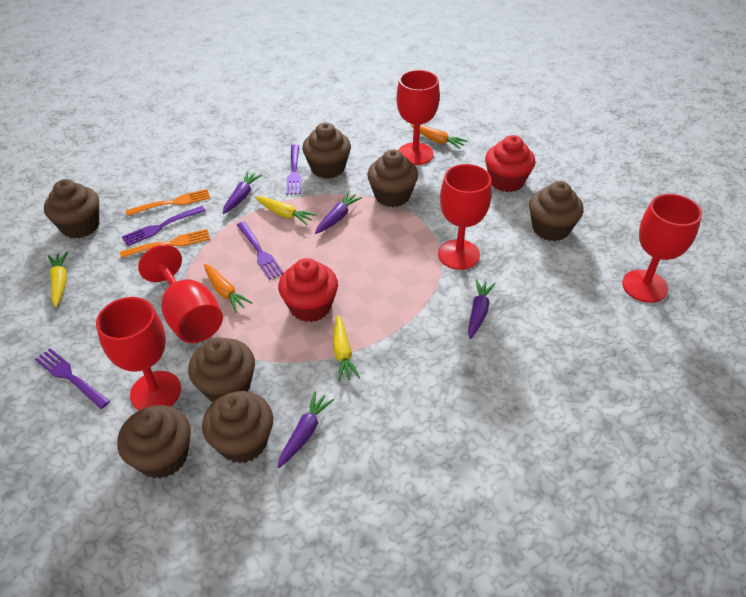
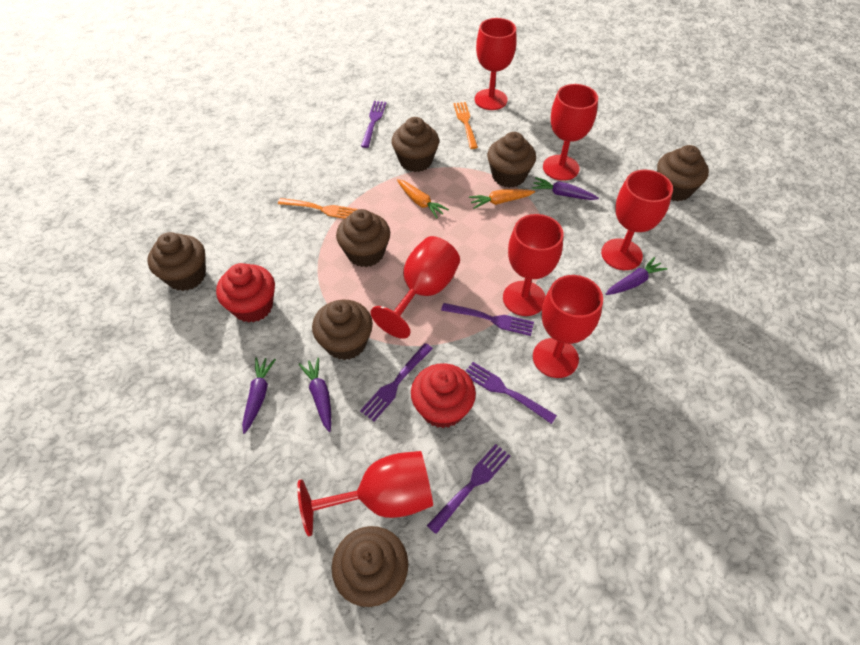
purple fork: 4 -> 5
red goblet: 5 -> 7
yellow carrot: 3 -> 0

